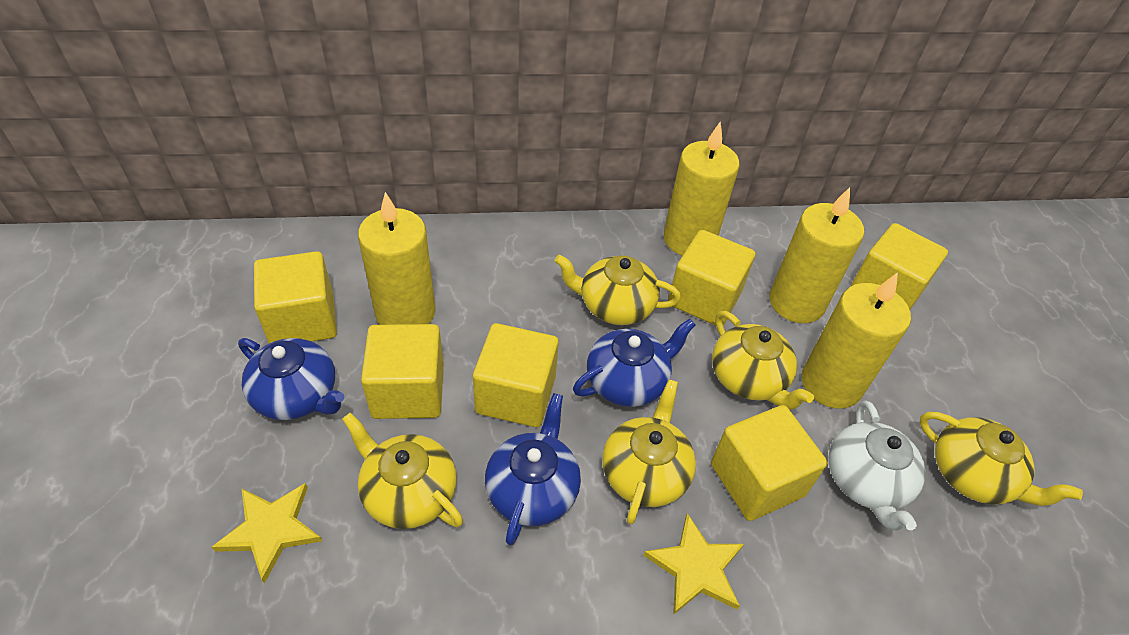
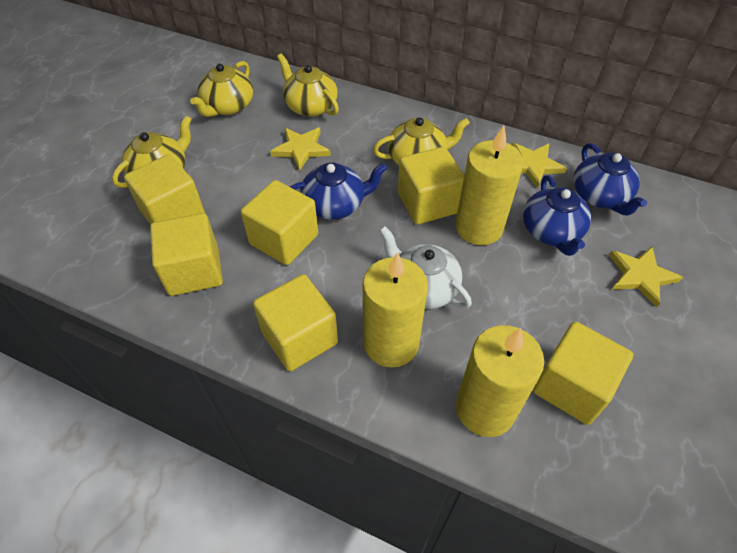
yellow candle: 4 -> 3
yellow star: 2 -> 3
yellow teapot: 5 -> 4

